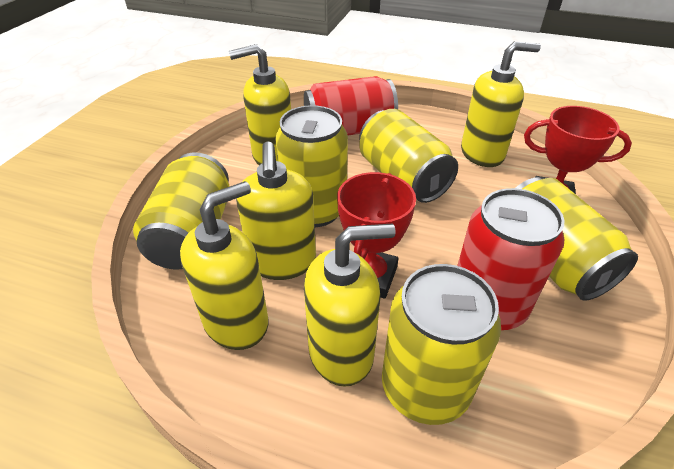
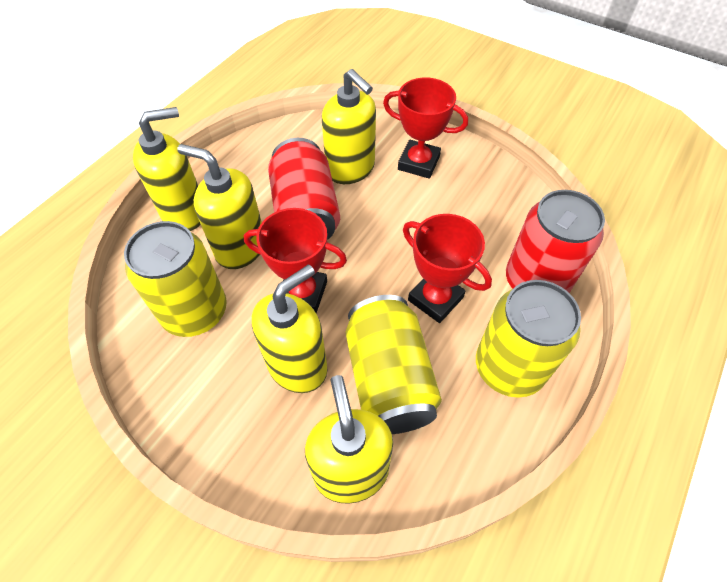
red trophy: 2 -> 3
yellow can: 5 -> 3

